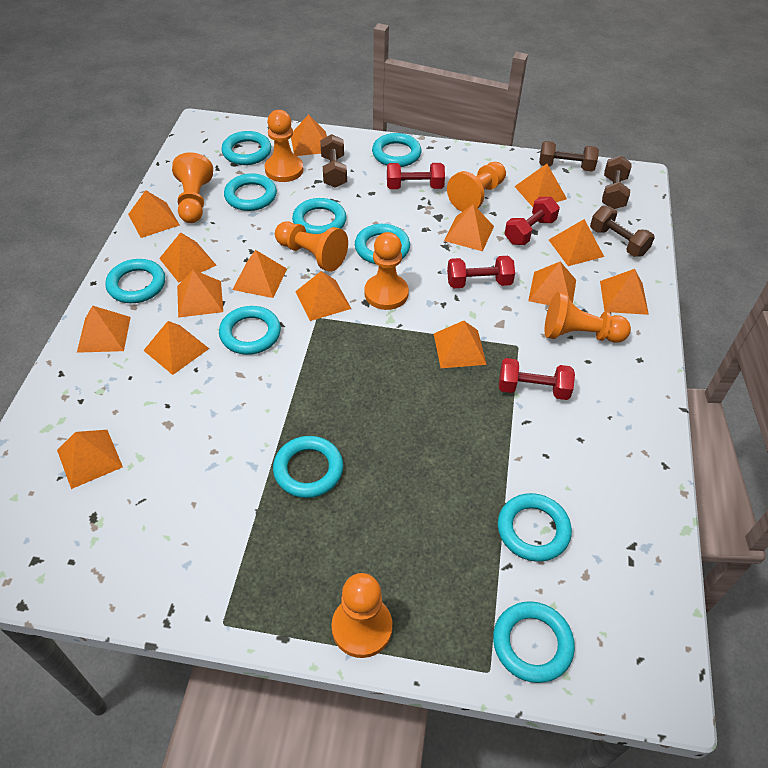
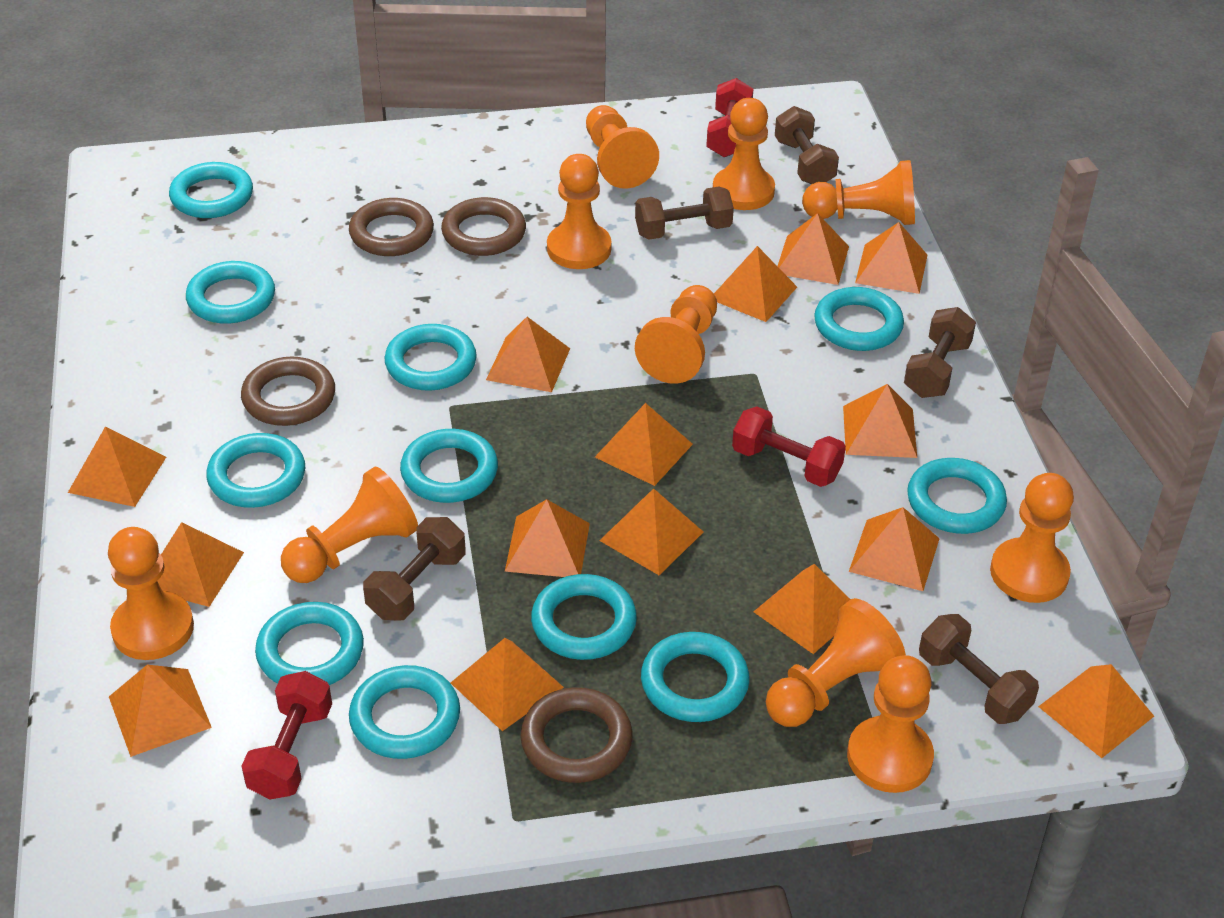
brown dumbbell: 4 -> 5
brown ring: 0 -> 4
orange pawn: 7 -> 10
red dumbbell: 4 -> 3
turquoise ring: 10 -> 11

